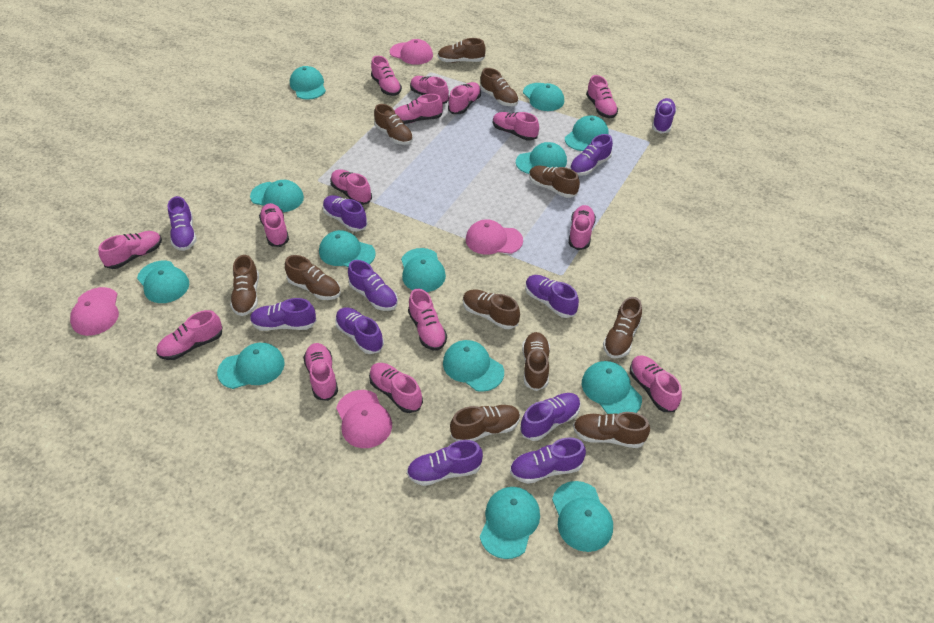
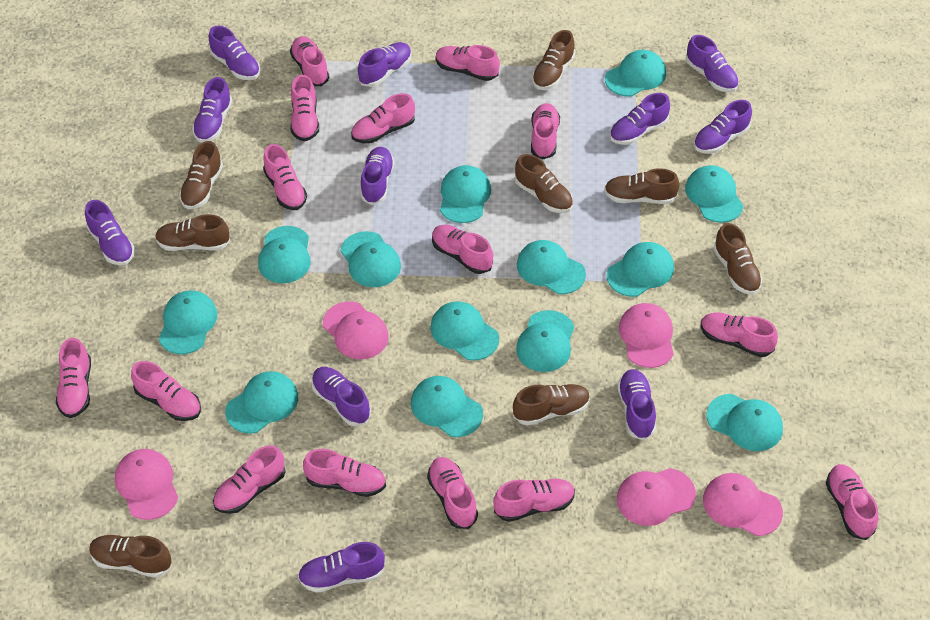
brown shoe: 11 -> 8
pink cap: 4 -> 5

